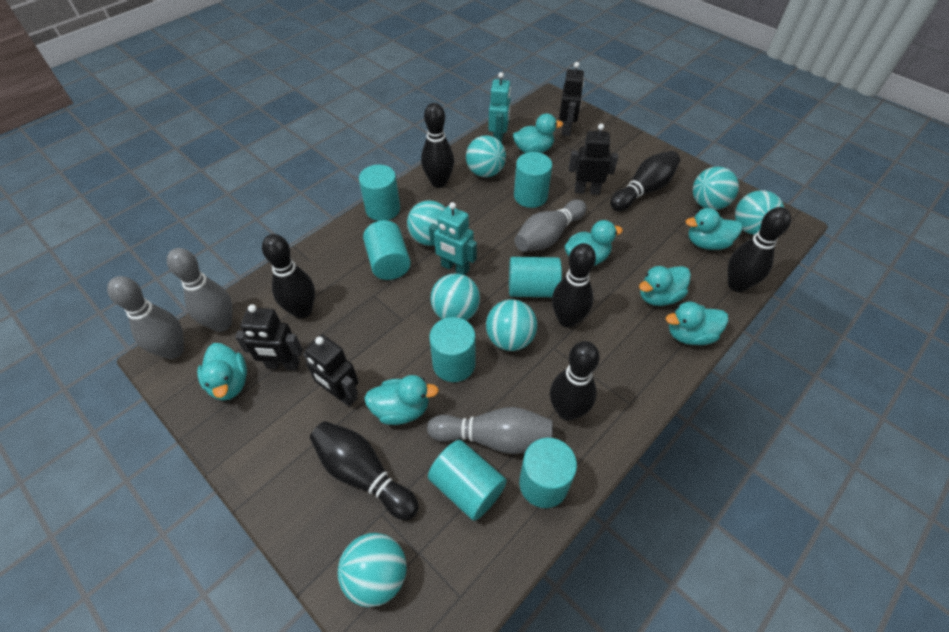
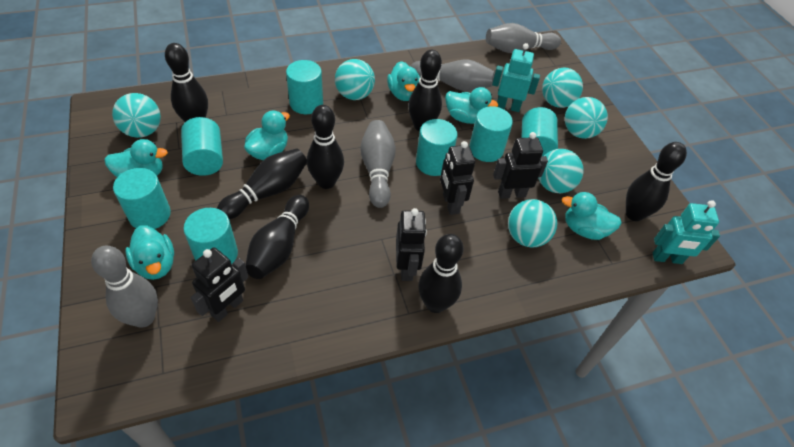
turquoise ball: 7 -> 6
turquoise duck: 7 -> 6

